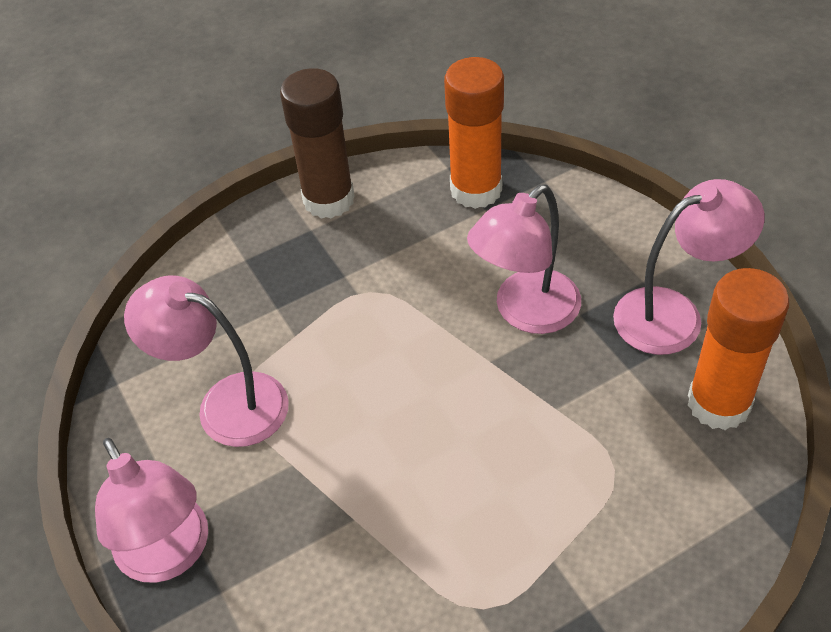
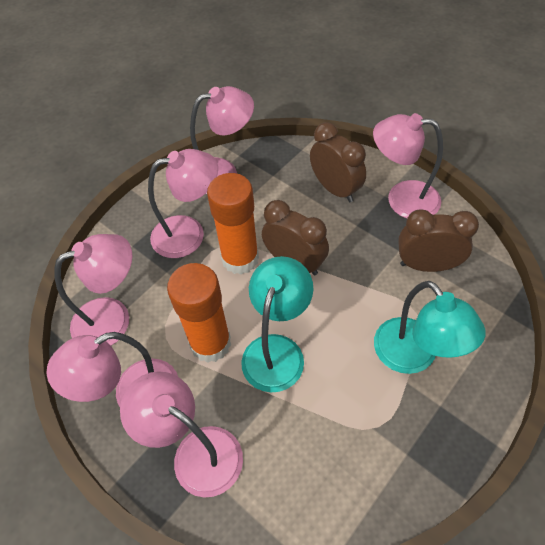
brown clock: 0 -> 3
brown glue stick: 1 -> 0
pink lamp: 4 -> 6
turquoise lamp: 0 -> 2

